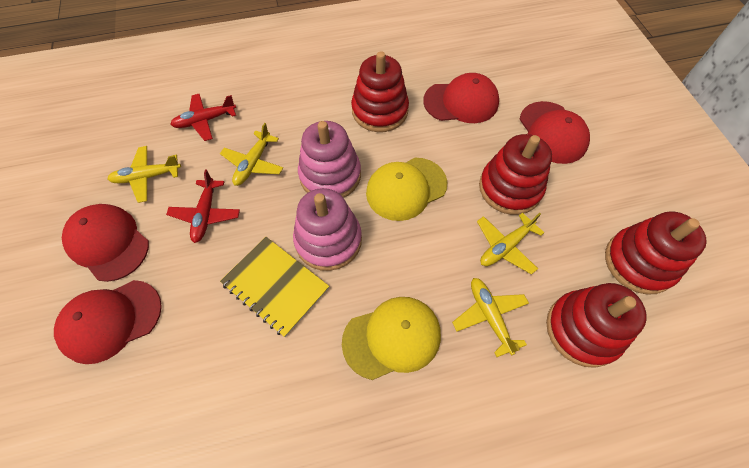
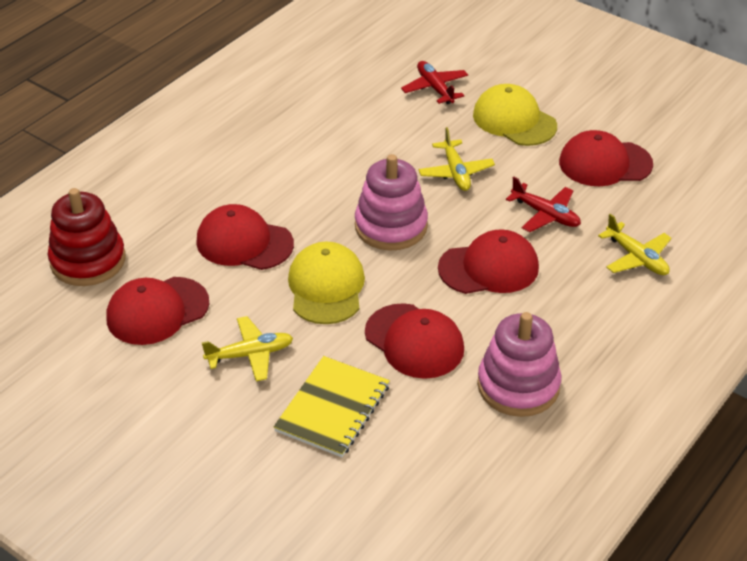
red cap: 4 -> 5
red stacking toy: 4 -> 1
yellow plane: 4 -> 3

